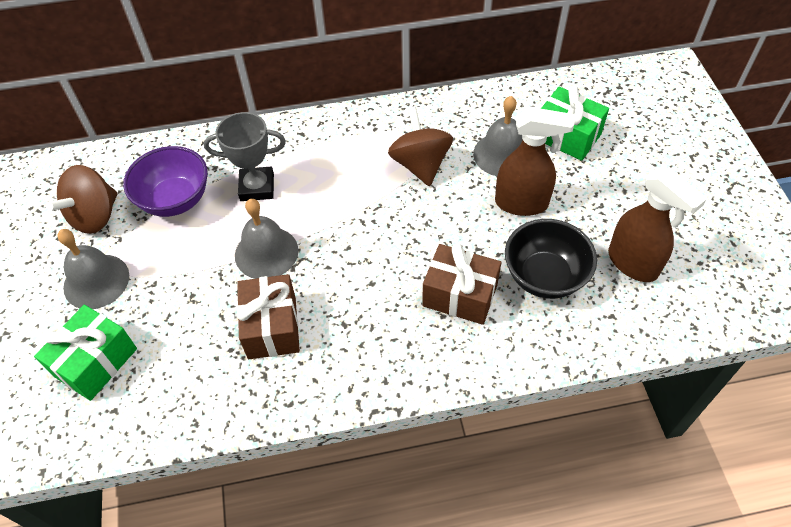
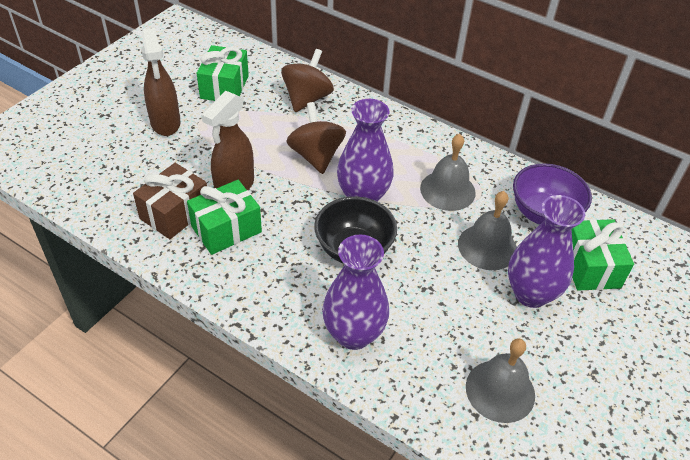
brown gift: 2 -> 1
green gift: 2 -> 3
grey trophy: 1 -> 0
purple vase: 0 -> 3

